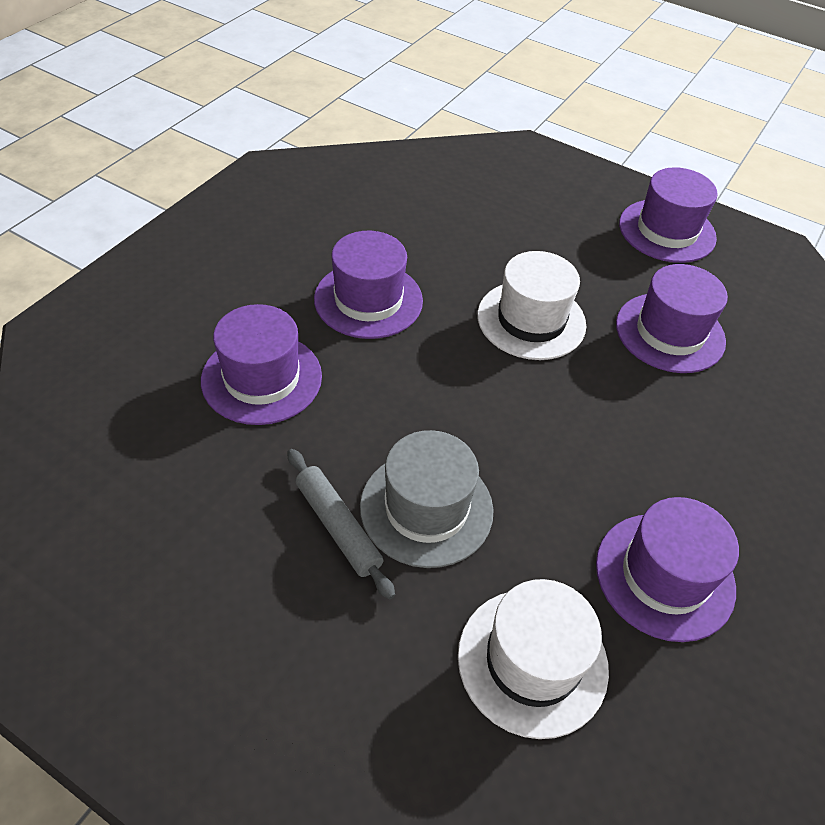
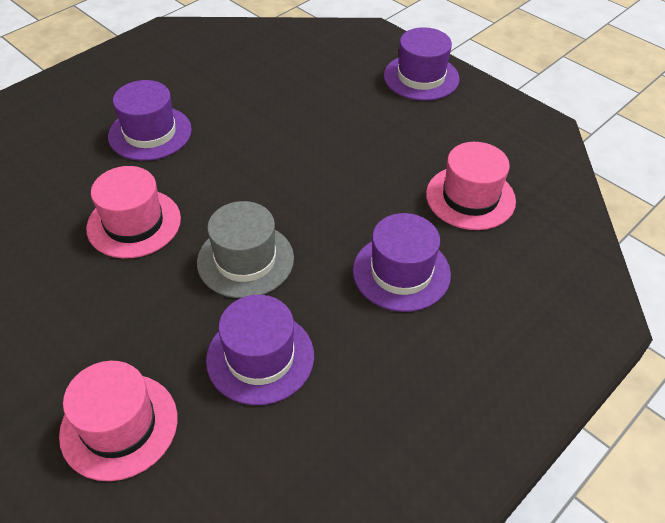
grey rolling pin: 1 -> 0
pink hat: 0 -> 3
purple hat: 5 -> 4
white hat: 2 -> 0

